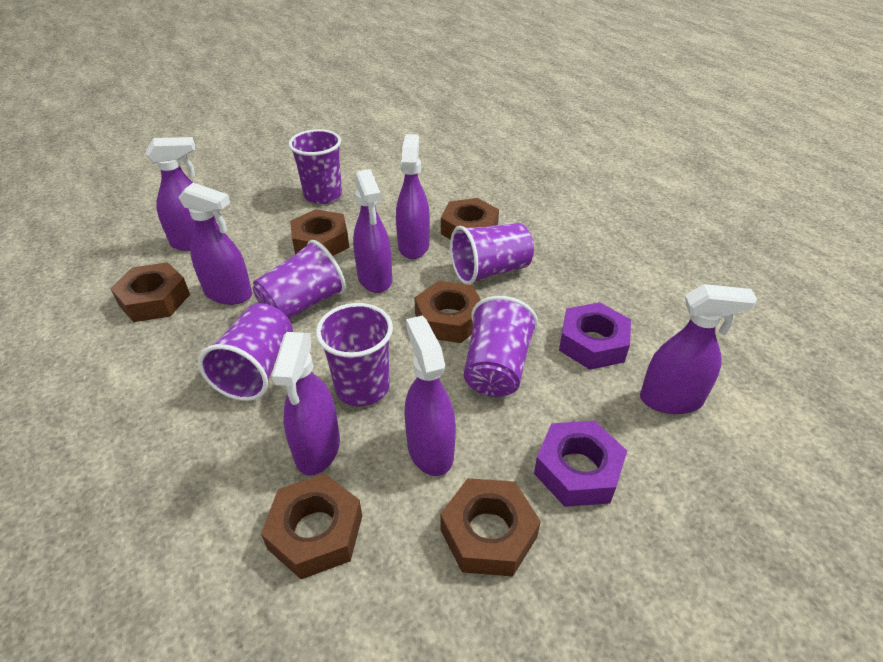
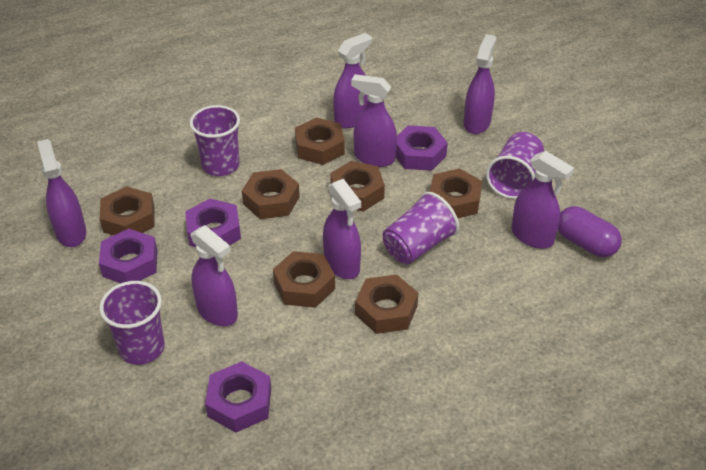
brown nut: 6 -> 7
purple capsule: 0 -> 1
purple cup: 6 -> 4
purple nut: 2 -> 4

